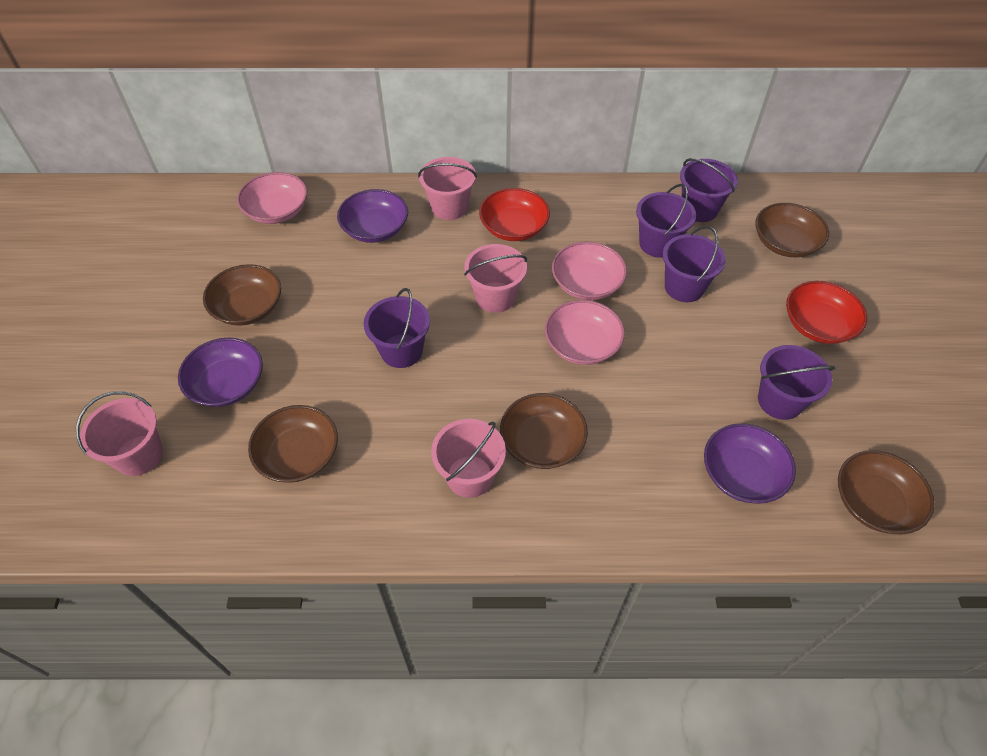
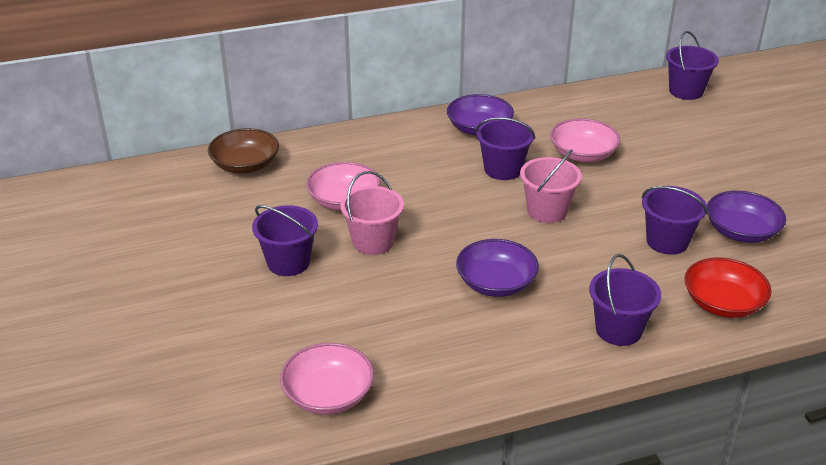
brown bowl: 5 -> 1
pink bucket: 4 -> 2
red bowl: 2 -> 1

